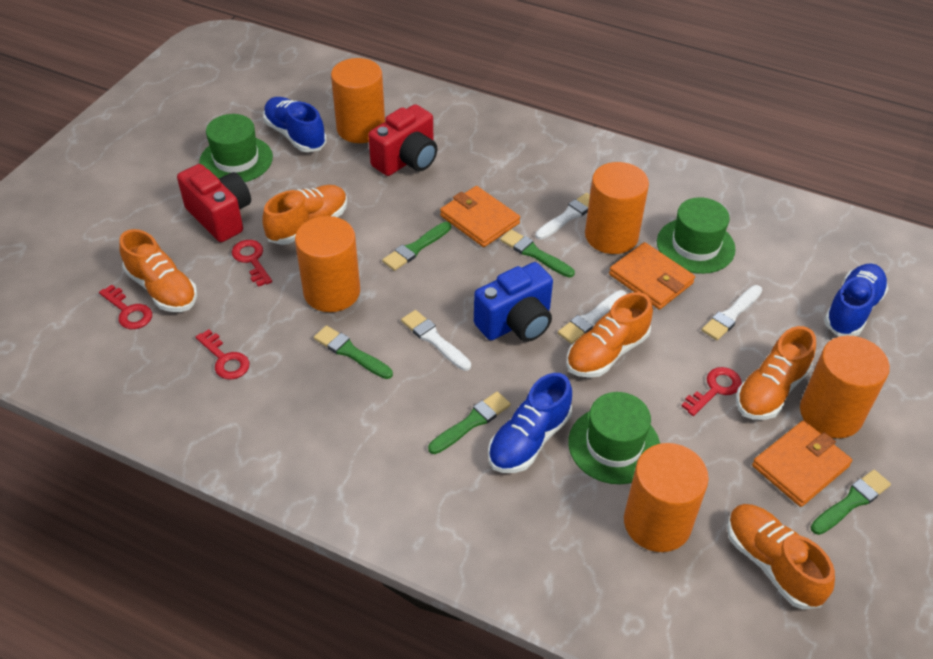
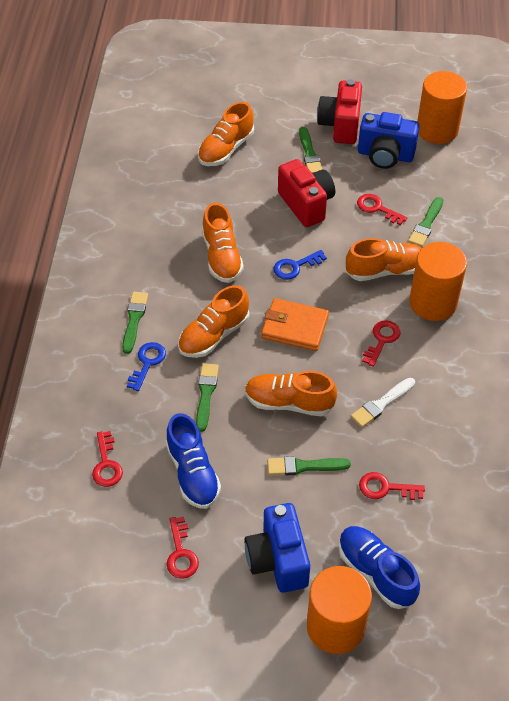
blue camera: 1 -> 2
blue key: 0 -> 2
blue shoe: 3 -> 2
green hat: 3 -> 0
orange cylinder: 5 -> 3
orange wallet: 3 -> 1
red key: 4 -> 5
white brush: 4 -> 1

